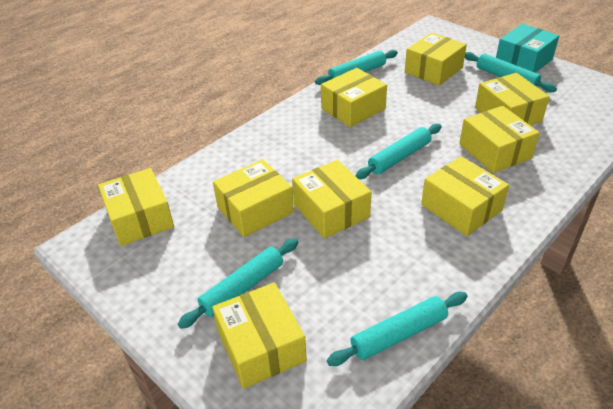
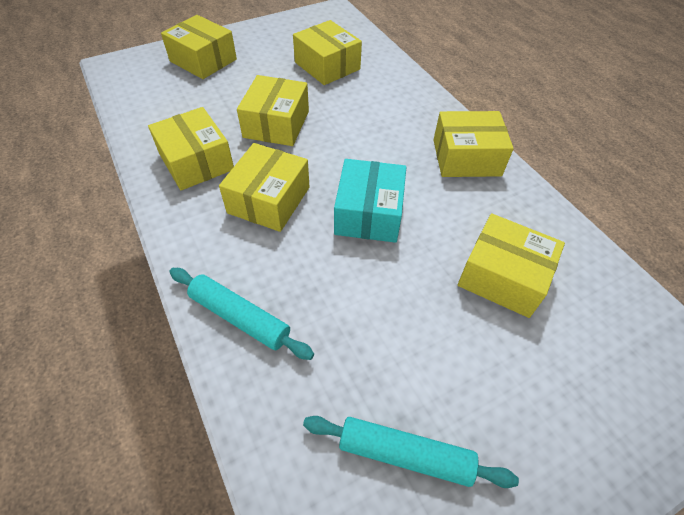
turquoise rolling pin: 5 -> 2
yellow box: 9 -> 7

